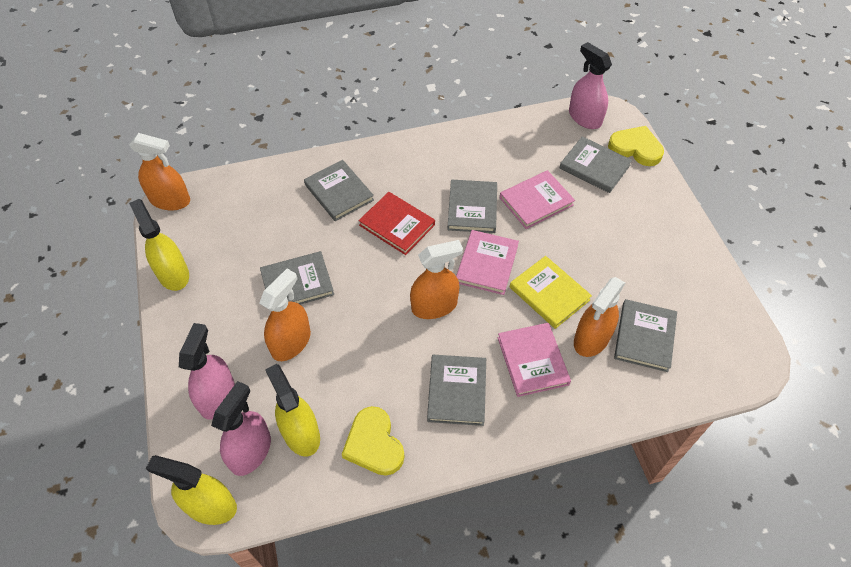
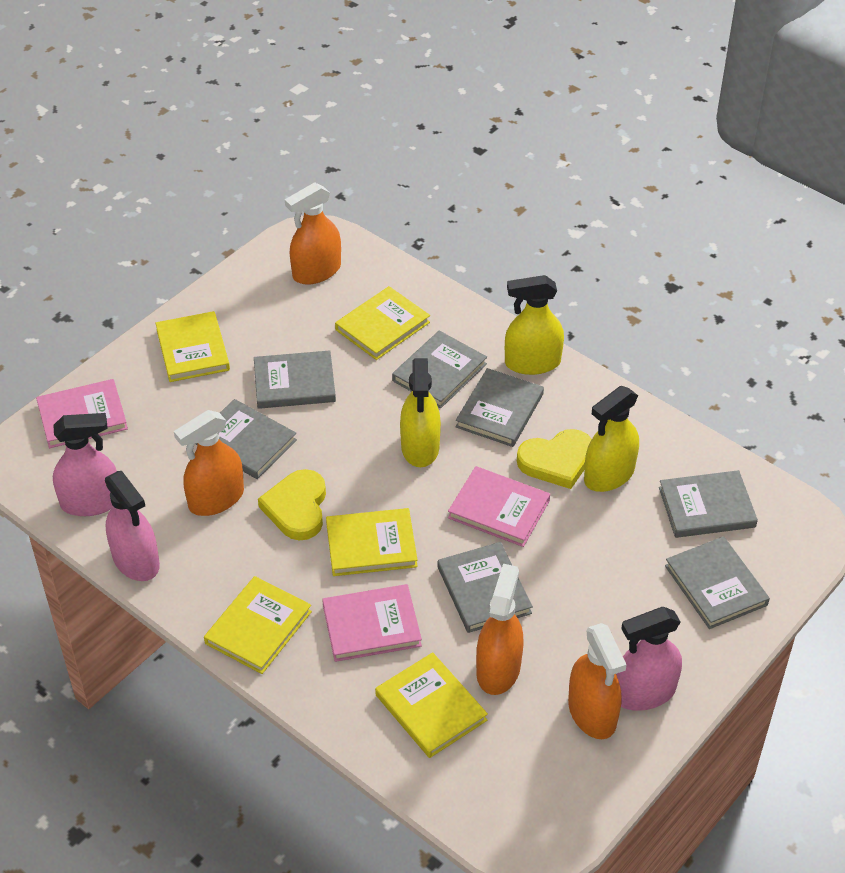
grey book: 6 -> 7
red book: 1 -> 0
yellow book: 1 -> 5

